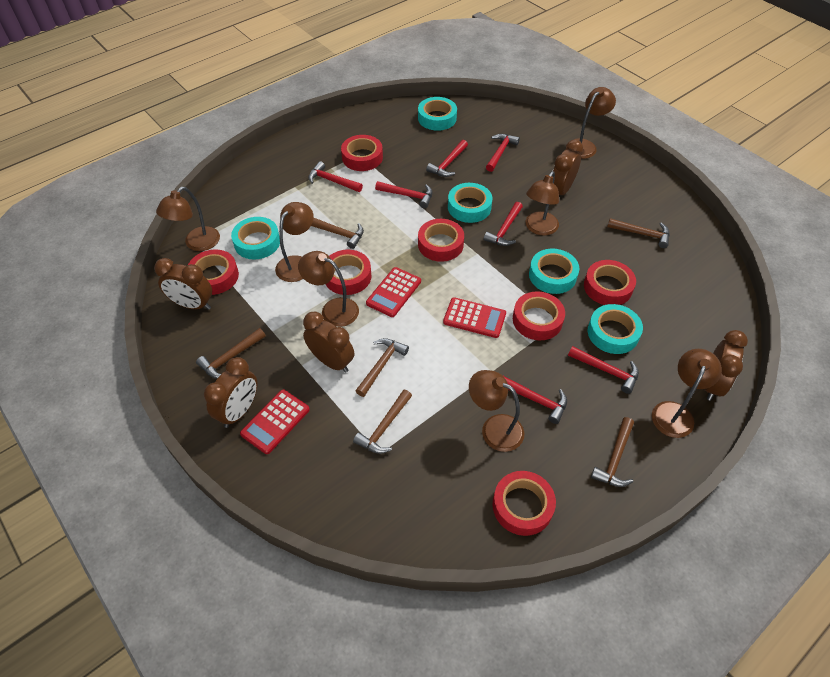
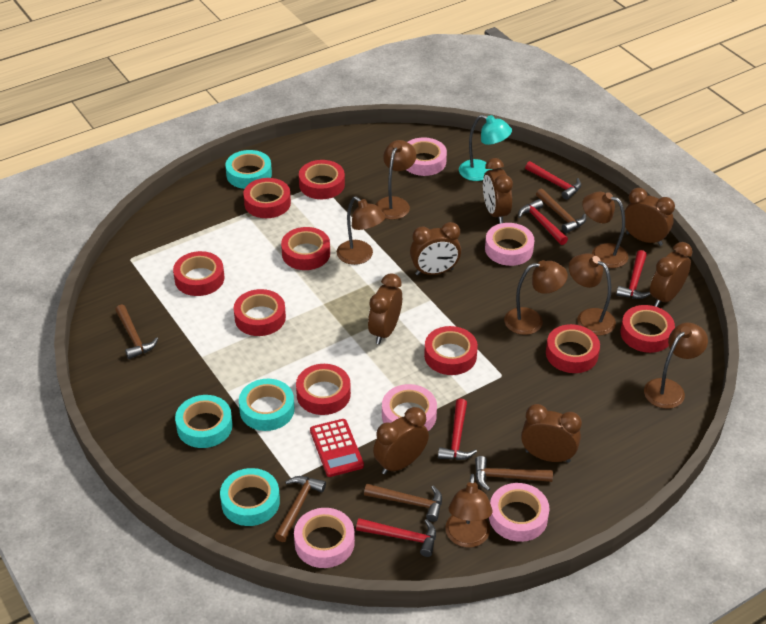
brown clock: 5 -> 7
brown hammer: 6 -> 5
pink tape: 0 -> 5
red calculator: 3 -> 1
red hammer: 7 -> 5
red tape: 7 -> 9
turquoise lamp: 0 -> 1
turquoise tape: 5 -> 4

